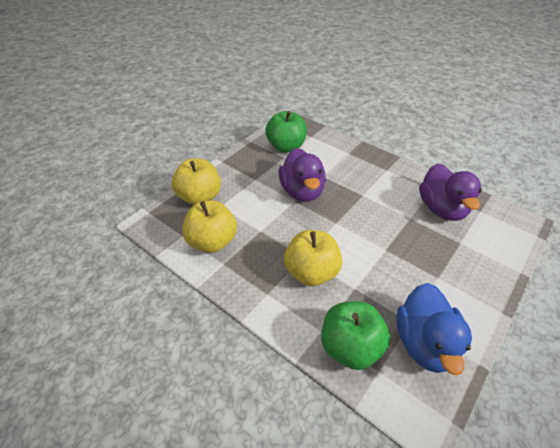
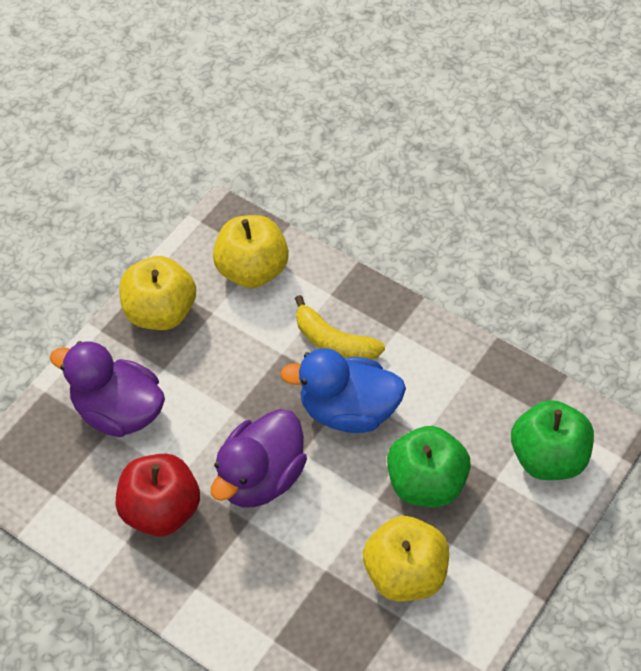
red apple: 0 -> 1
yellow banana: 0 -> 1

